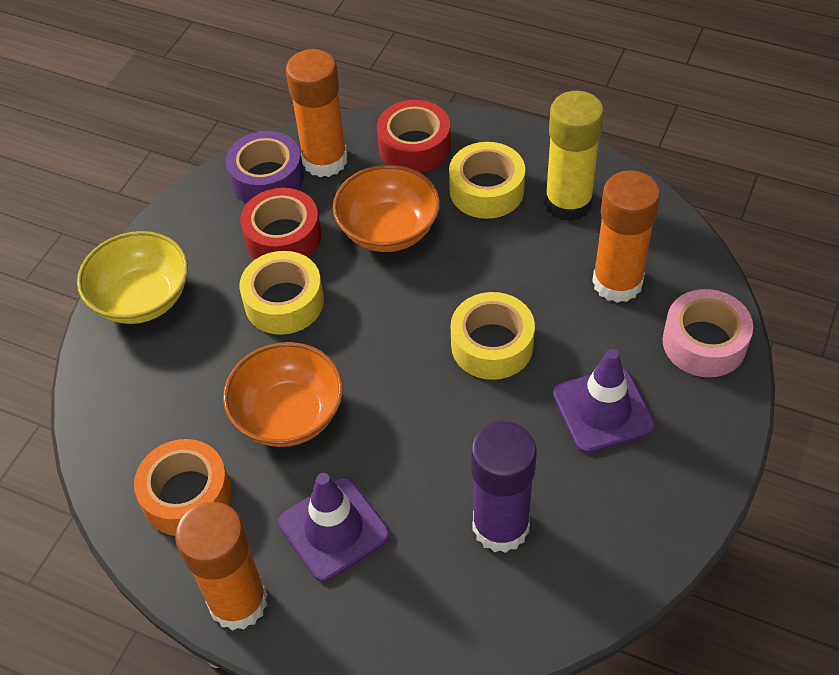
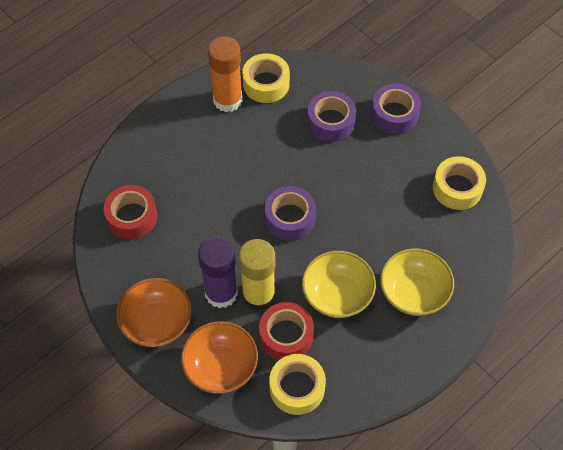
orange glue stick: 3 -> 1
orange tape: 1 -> 0
pink tape: 1 -> 0
purple tape: 1 -> 3
purple traffic cone: 2 -> 0
yellow bowl: 1 -> 2

